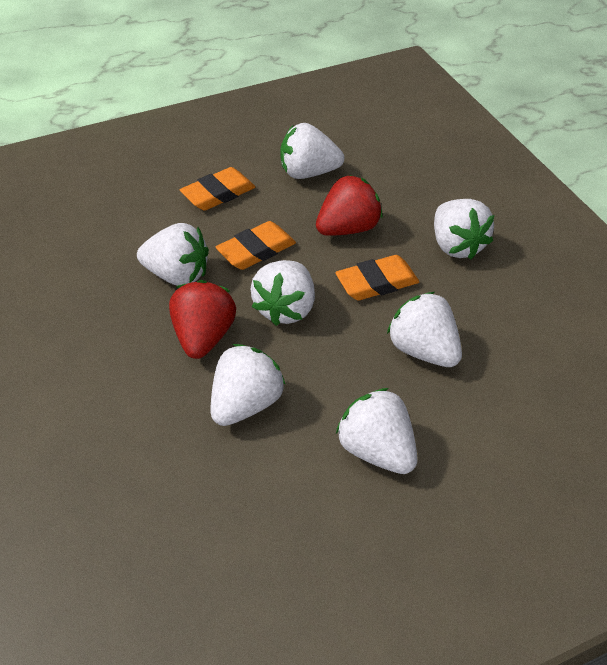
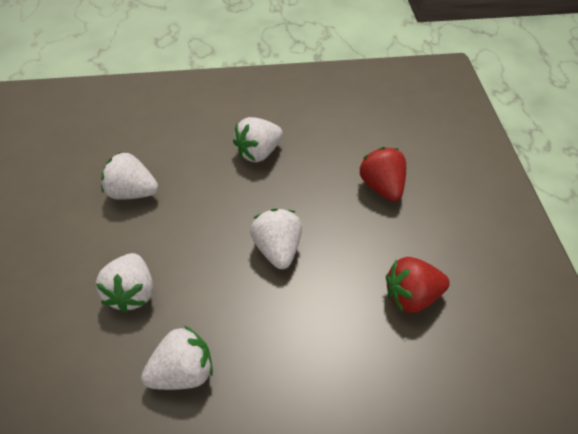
orange eraser: 3 -> 0
white strawberry: 7 -> 5

